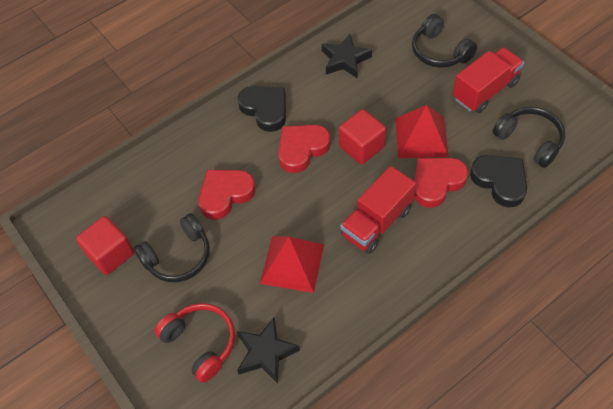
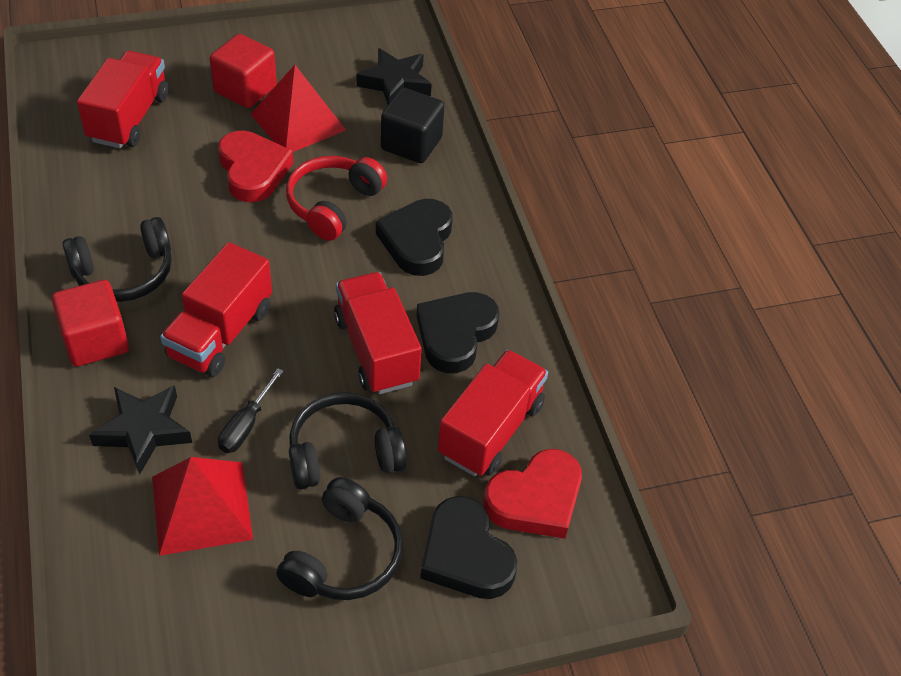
black cube: 0 -> 1
black heart: 2 -> 3
black screwdriver: 0 -> 1
red heart: 3 -> 2
red truck: 2 -> 4

